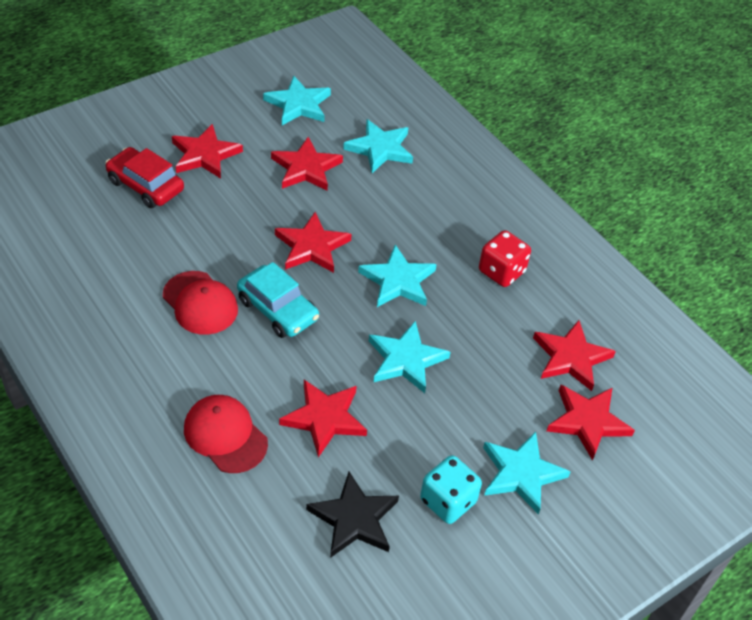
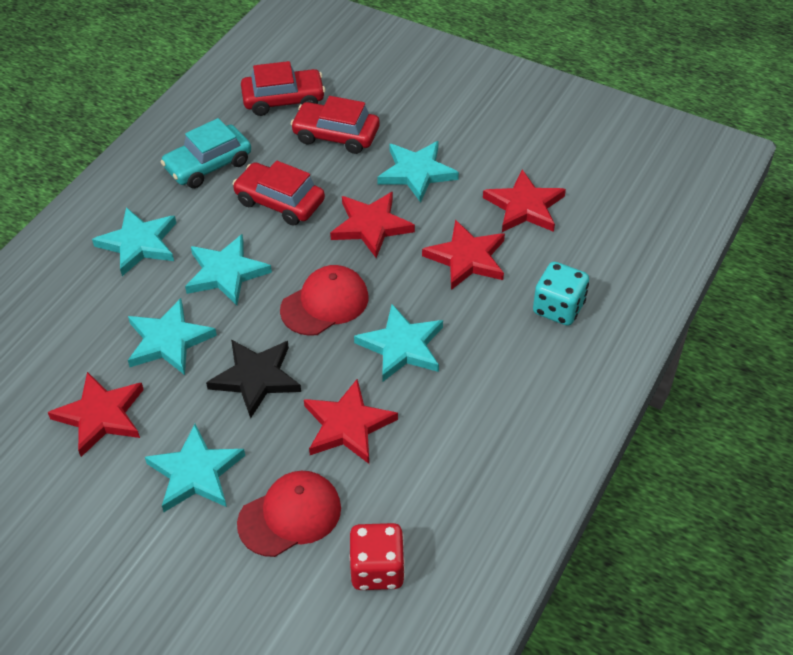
red car: 1 -> 3
red star: 6 -> 5
turquoise star: 5 -> 6

